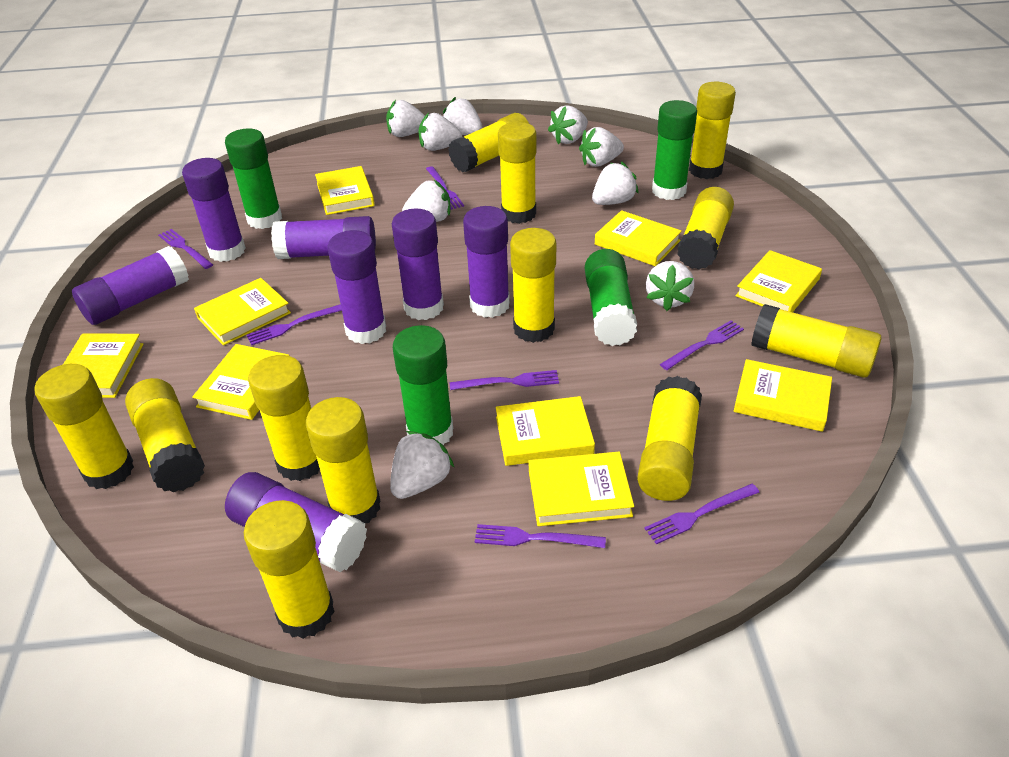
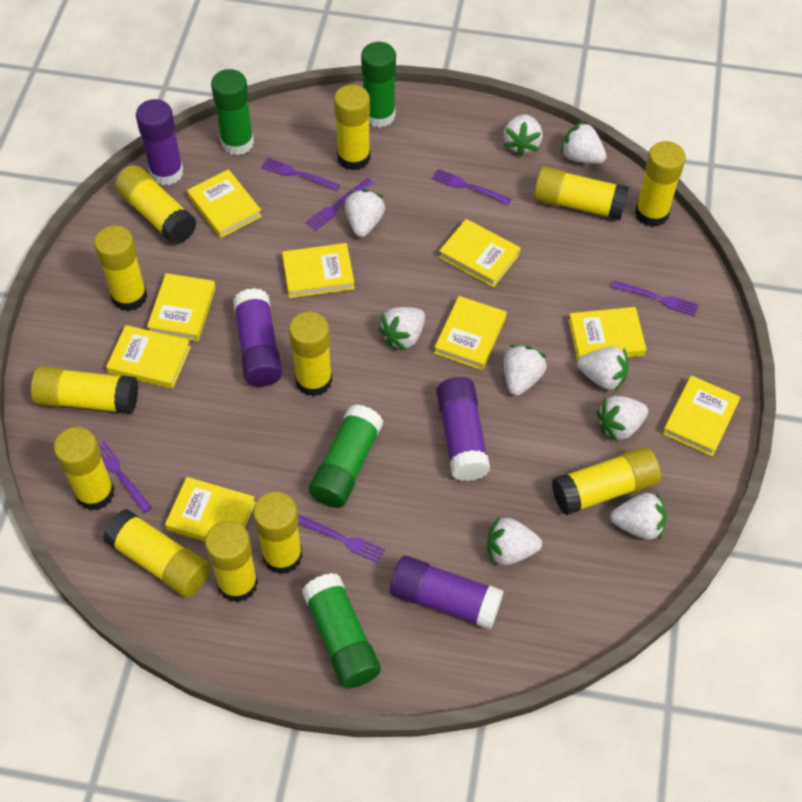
purple fork: 7 -> 6
purple glue stick: 7 -> 4

